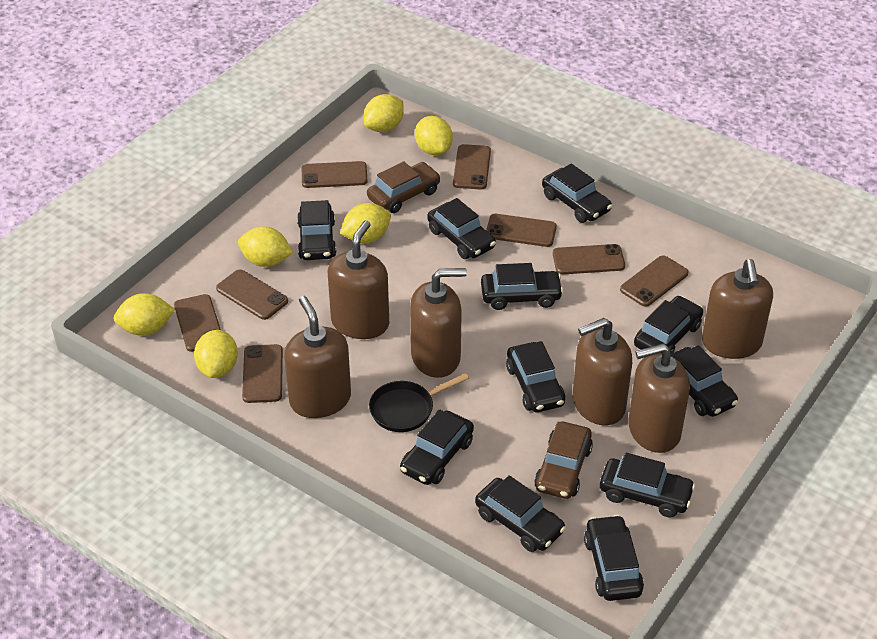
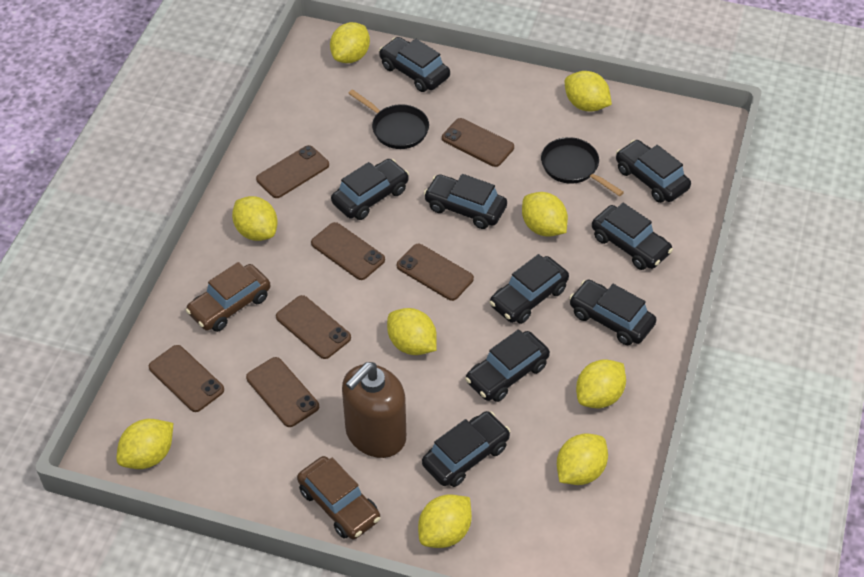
black car: 11 -> 9
black pan: 1 -> 2
brown phone: 8 -> 7
brown soap dispenser: 6 -> 1
yellow lemon: 6 -> 9

